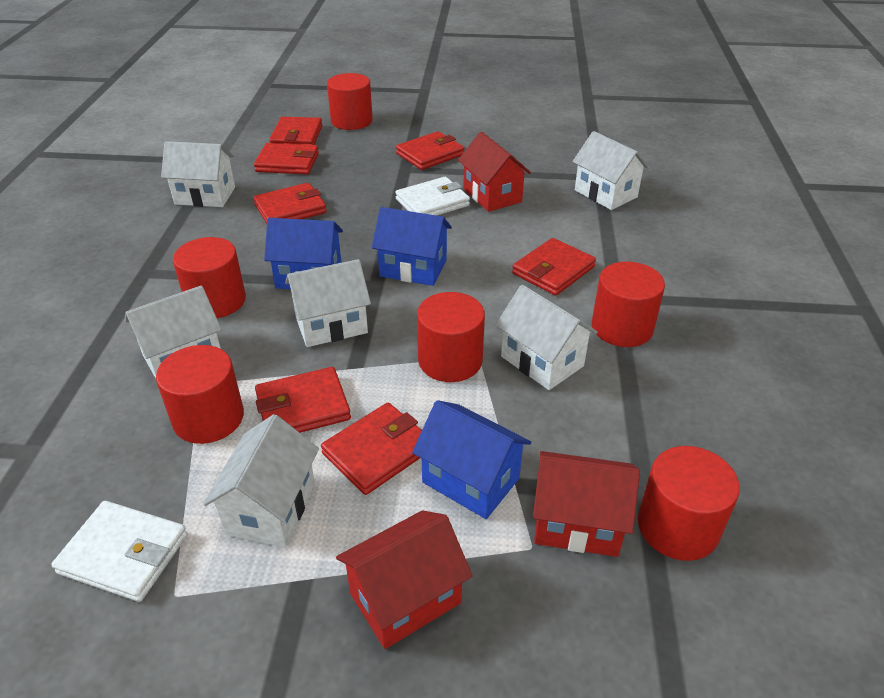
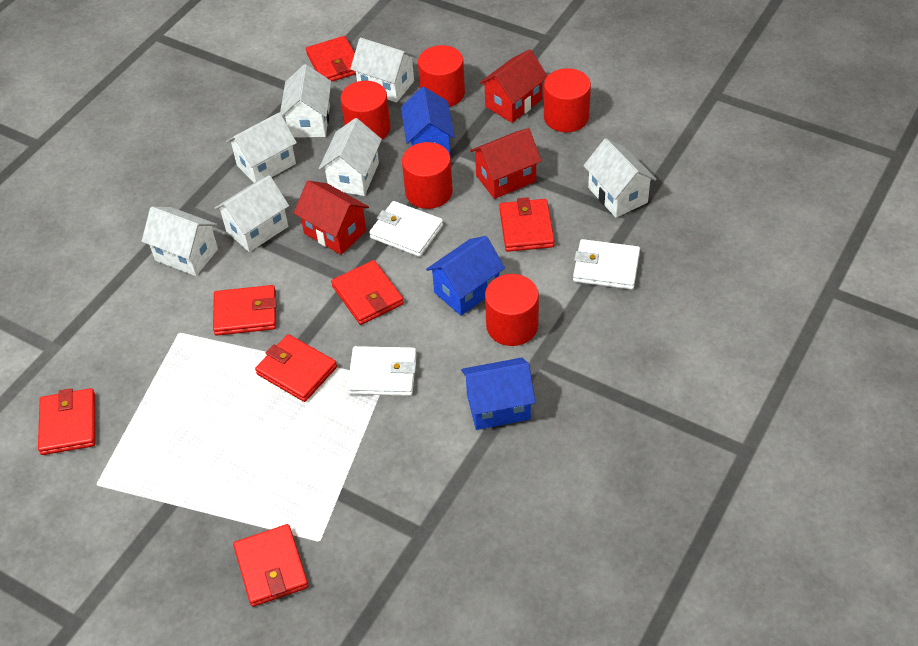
red cylinder: 6 -> 5
white house: 6 -> 7
white wallet: 2 -> 3

